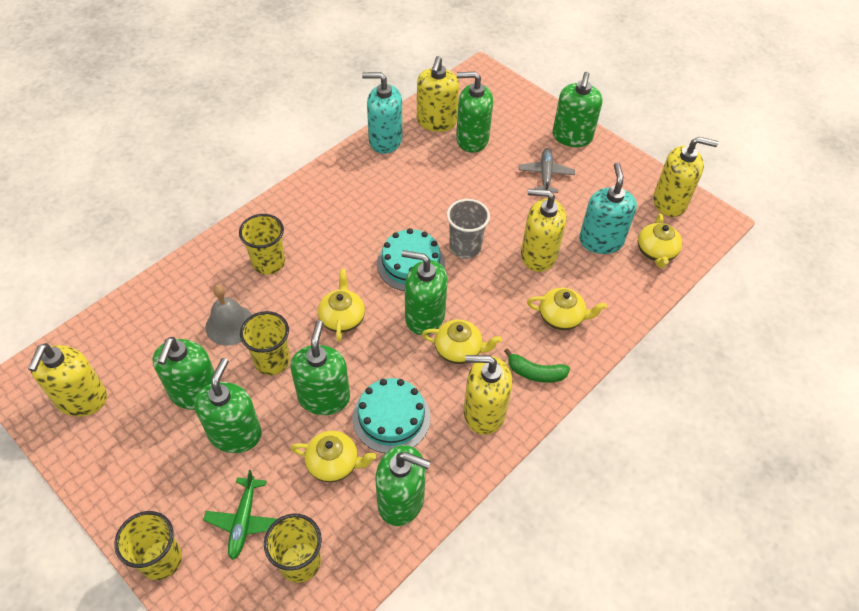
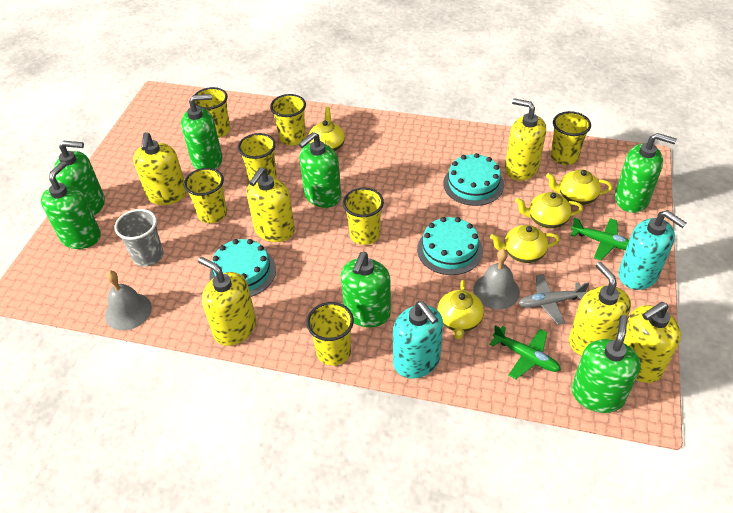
green banana: 1 -> 0
green plane: 1 -> 2
grey bell: 1 -> 2
turquoise cake: 2 -> 3
yellow cup: 4 -> 7
yellow soap dispenser: 5 -> 6

